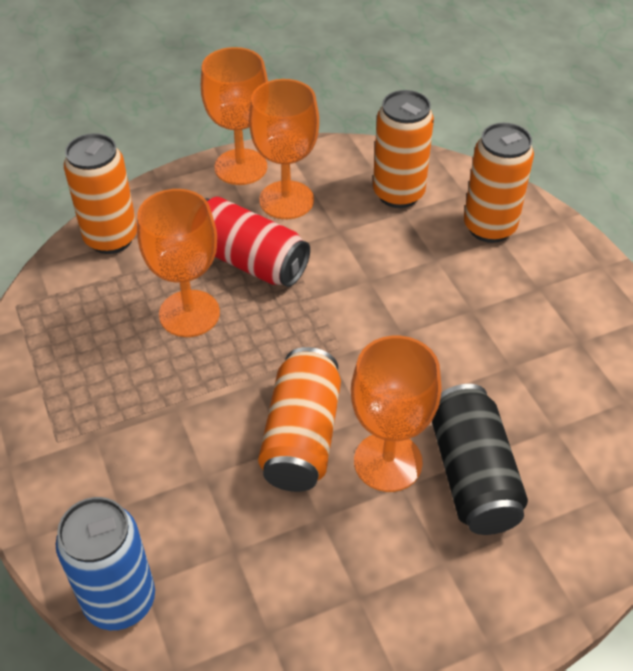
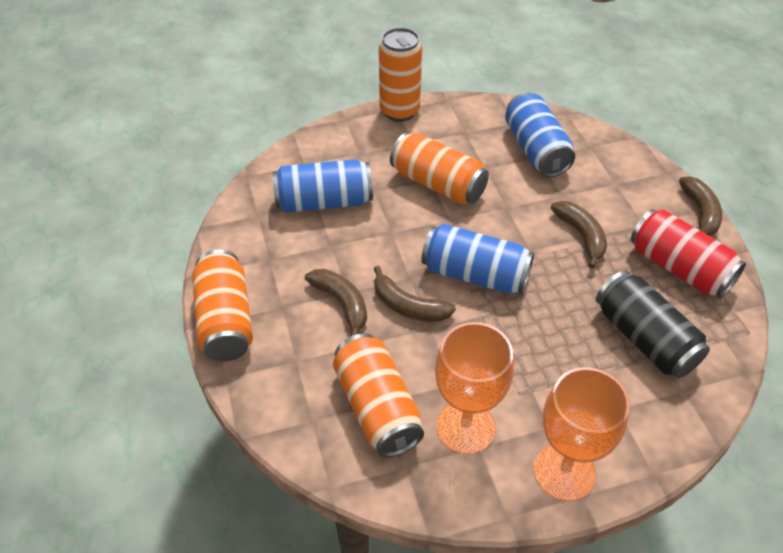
blue can: 1 -> 3
brown banana: 0 -> 4
orange goblet: 4 -> 2

